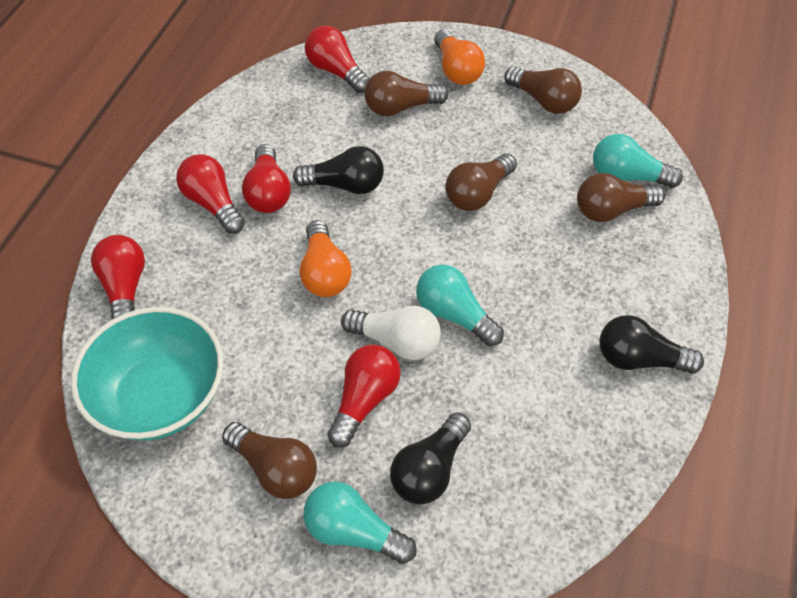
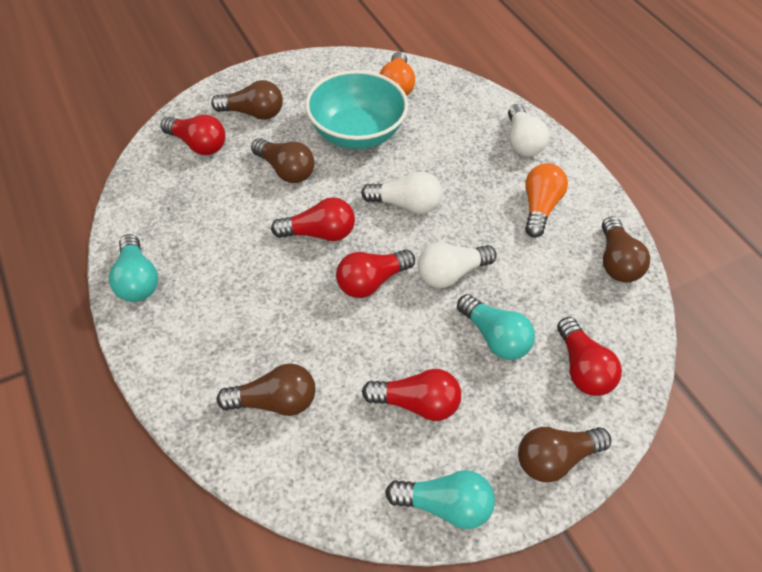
black light bulb: 3 -> 0
white light bulb: 1 -> 3

